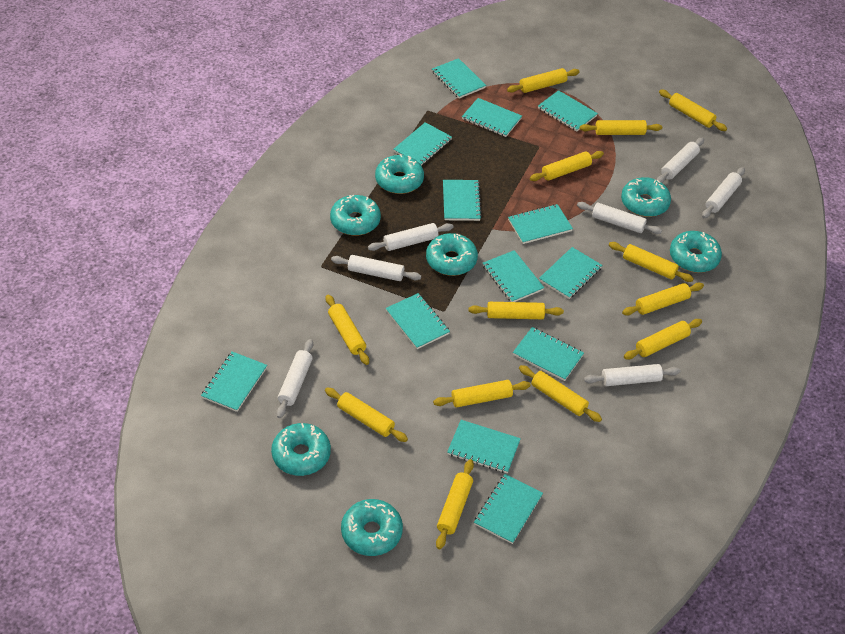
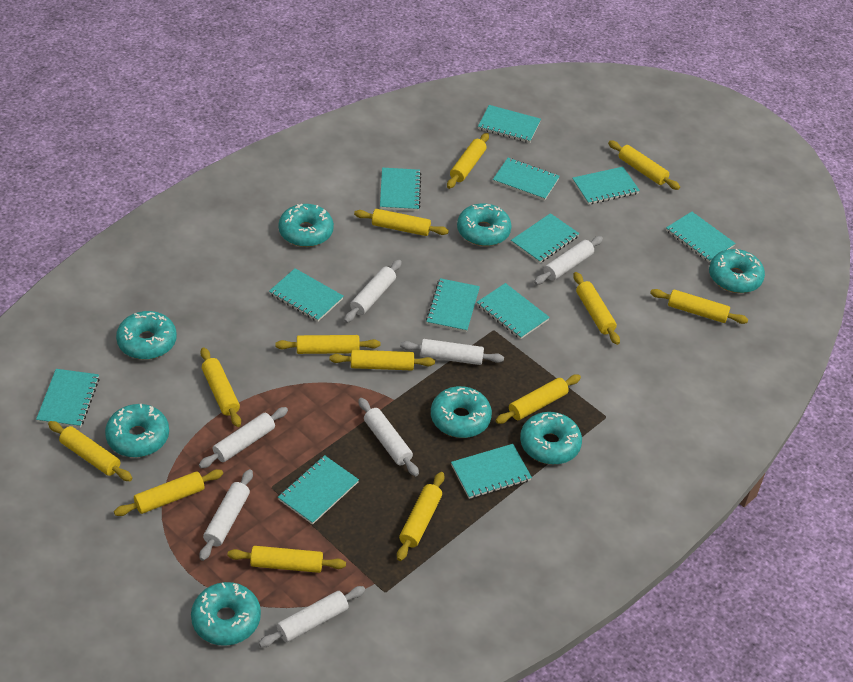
turquoise donut: 7 -> 8
turquoise notebook: 13 -> 12

